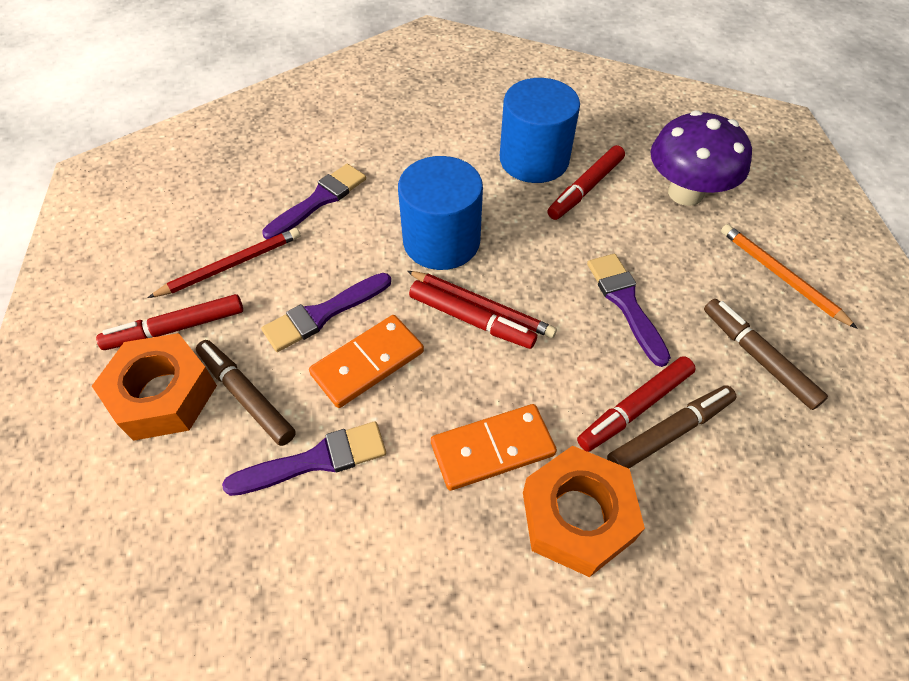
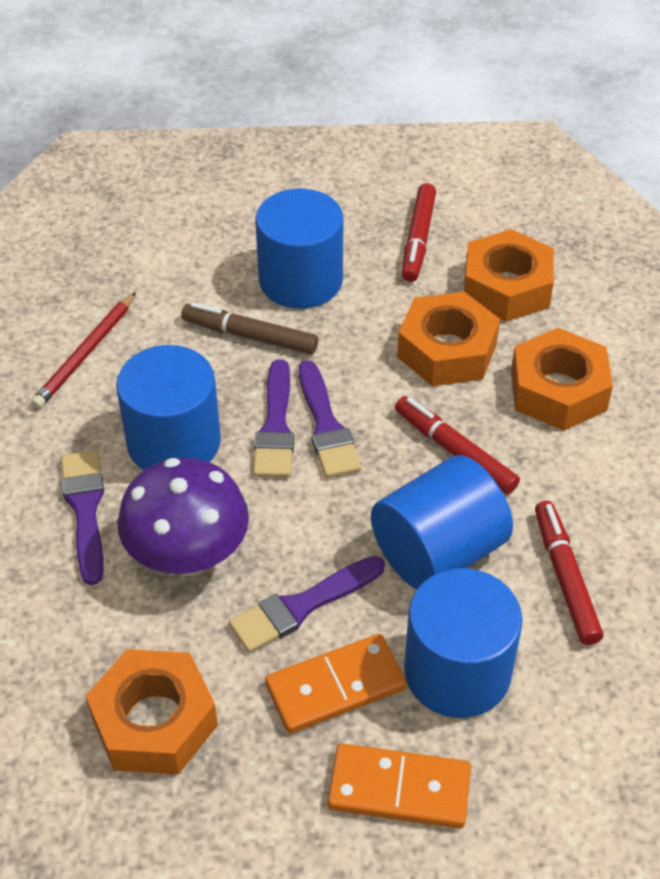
blue cylinder: 2 -> 4
brown marker: 3 -> 1
orange nut: 2 -> 4
orange pencil: 1 -> 0
red marker: 4 -> 3
red pencil: 2 -> 1

